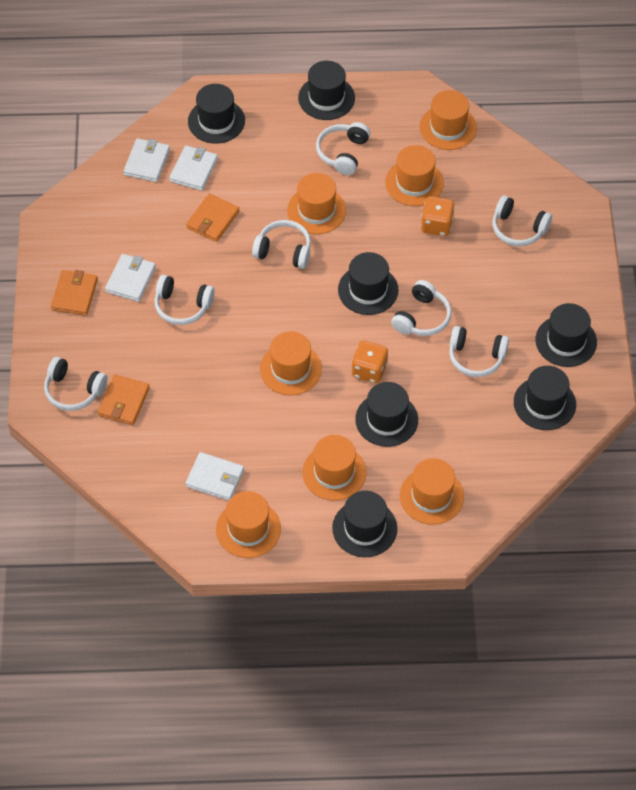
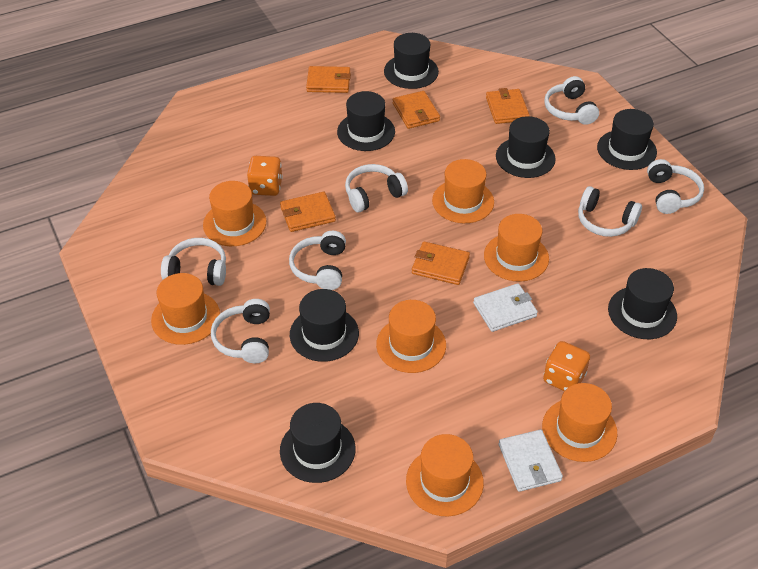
orange wallet: 3 -> 5
white wallet: 4 -> 2

